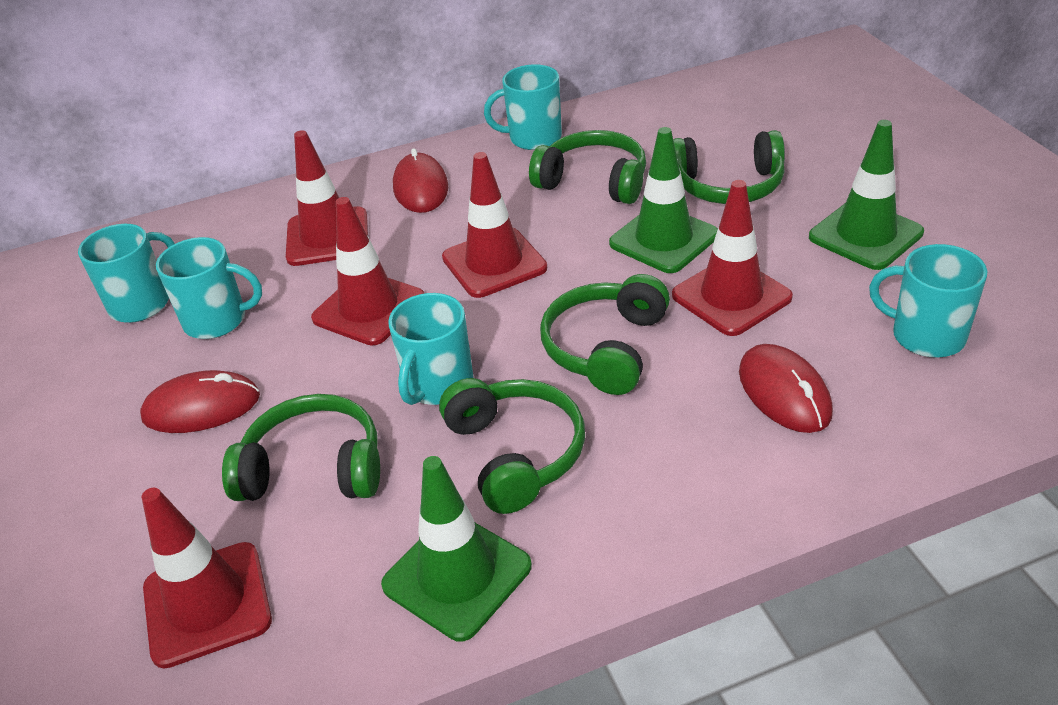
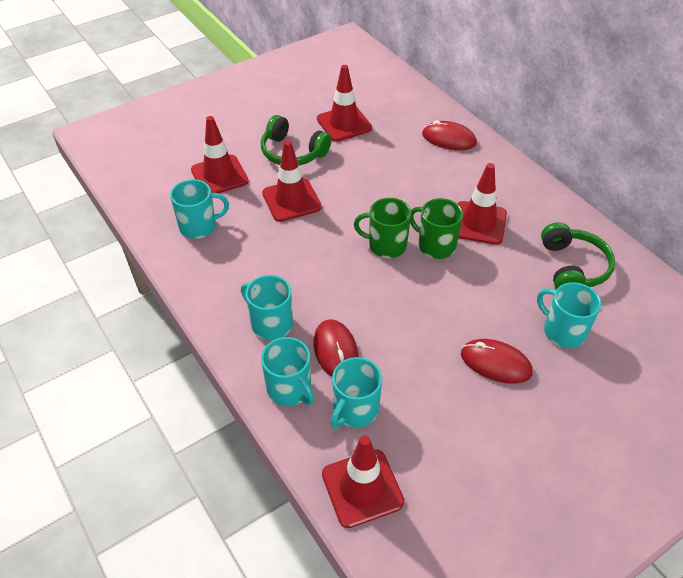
green headphones: 5 -> 2
green mug: 0 -> 2
green traffic cone: 3 -> 0

